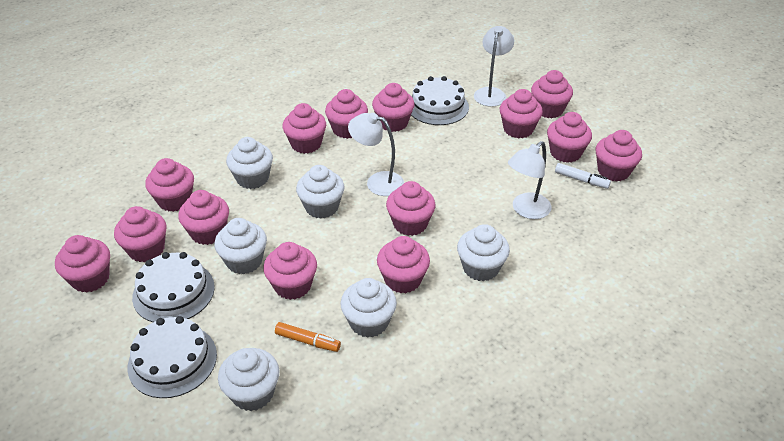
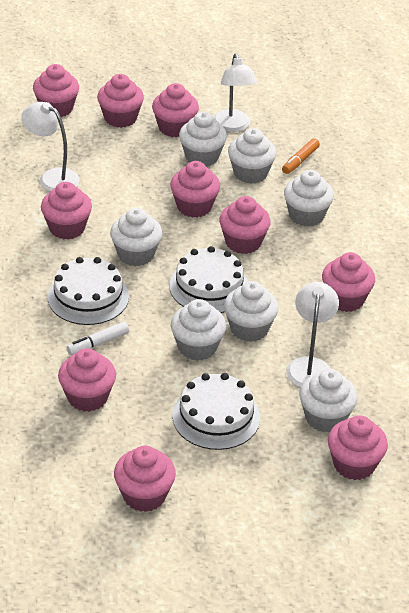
pink cupcake: 14 -> 10
white cupcake: 6 -> 7

